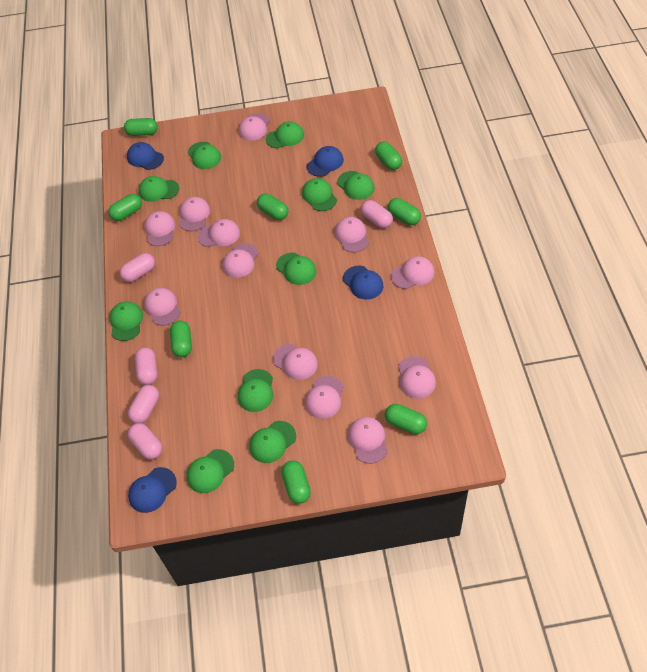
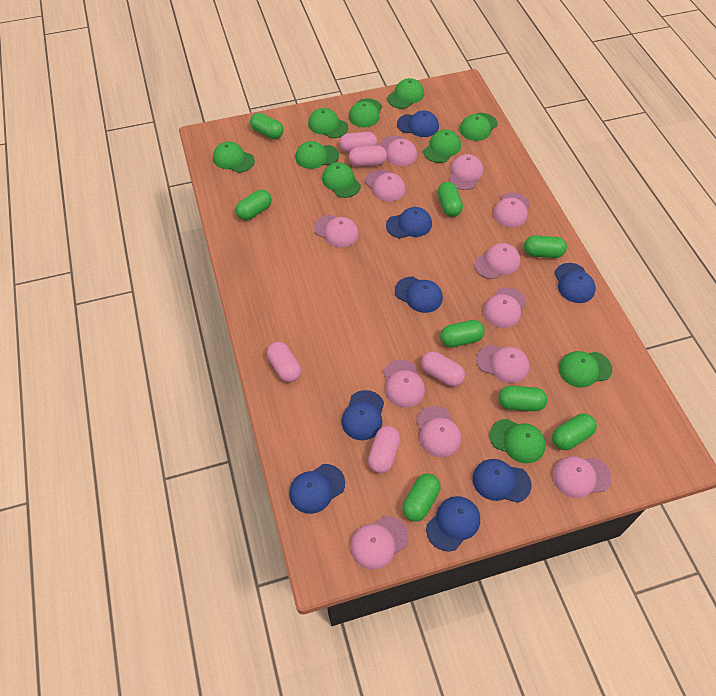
blue cap: 4 -> 8

